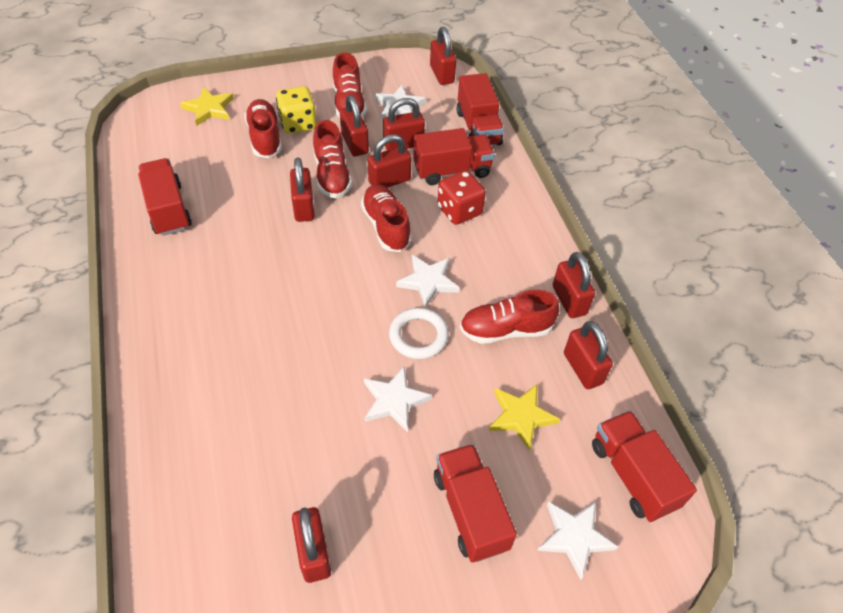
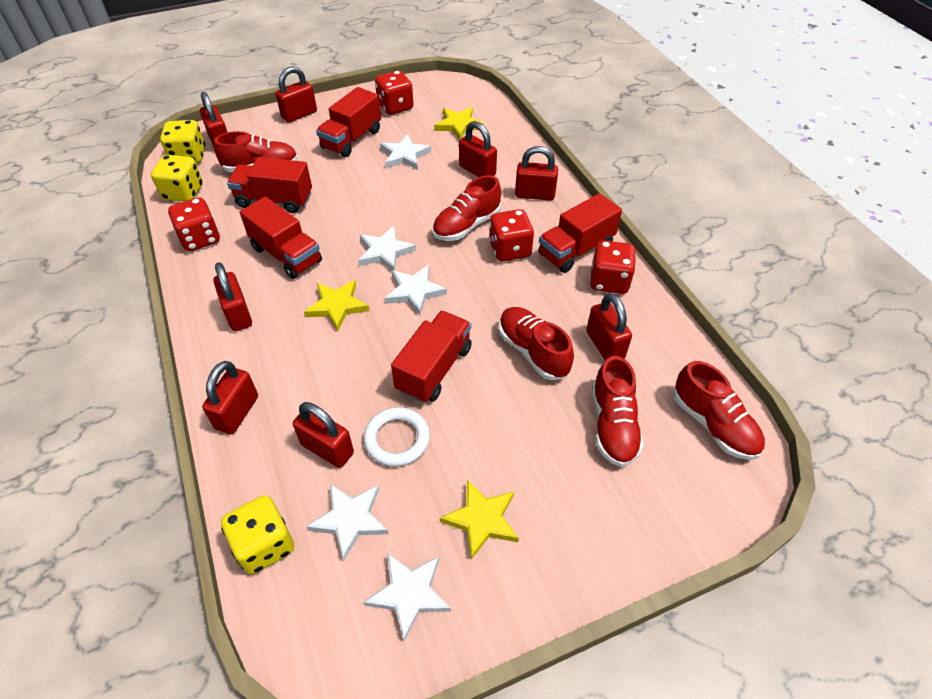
red dice: 1 -> 4
white star: 4 -> 5
yellow dice: 1 -> 3
yellow star: 2 -> 3

